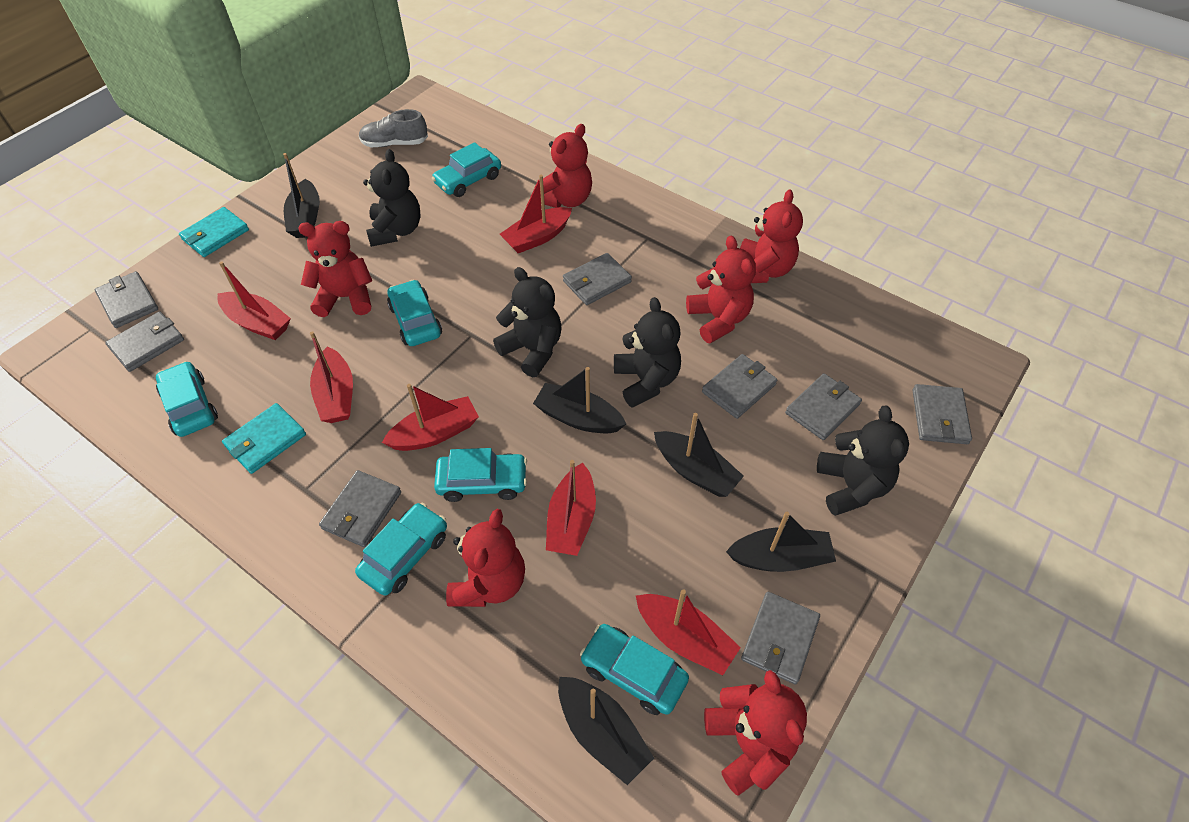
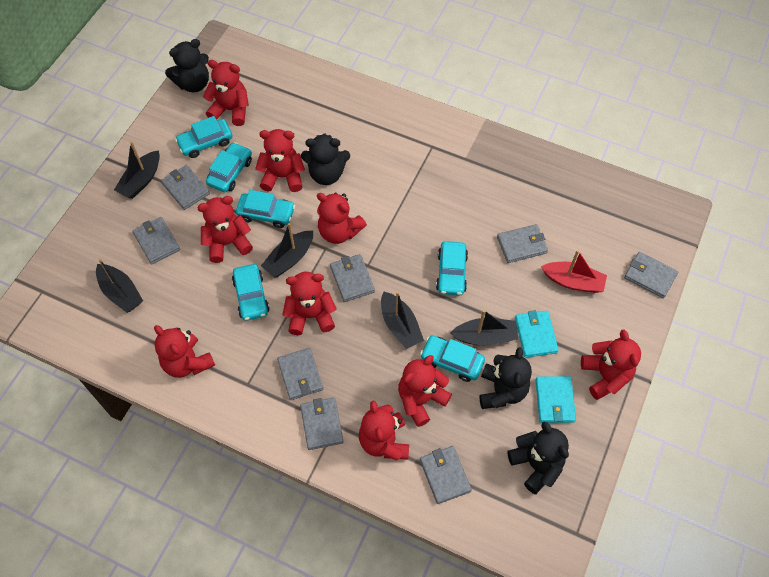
grey shoe: 1 -> 0
red boat: 6 -> 1
red teddy bear: 6 -> 9

